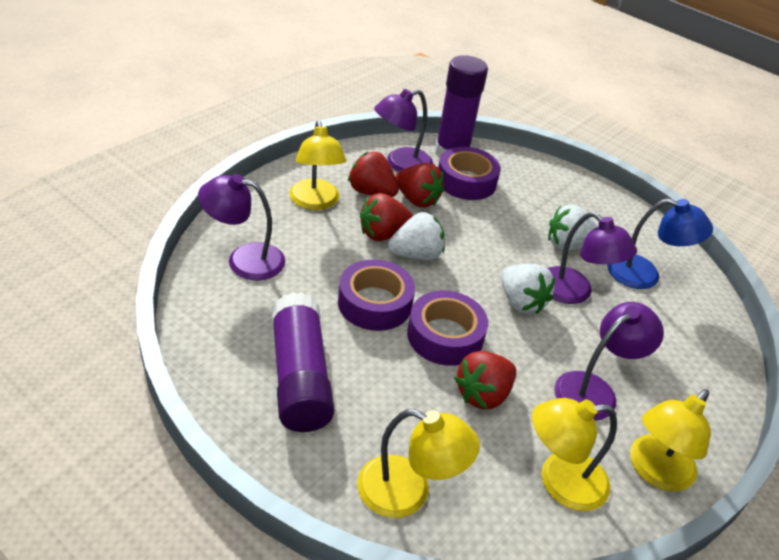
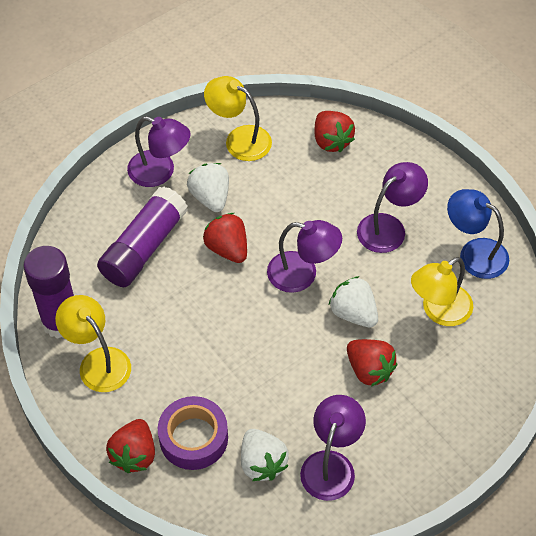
purple tape: 3 -> 1
yellow lamp: 4 -> 3

